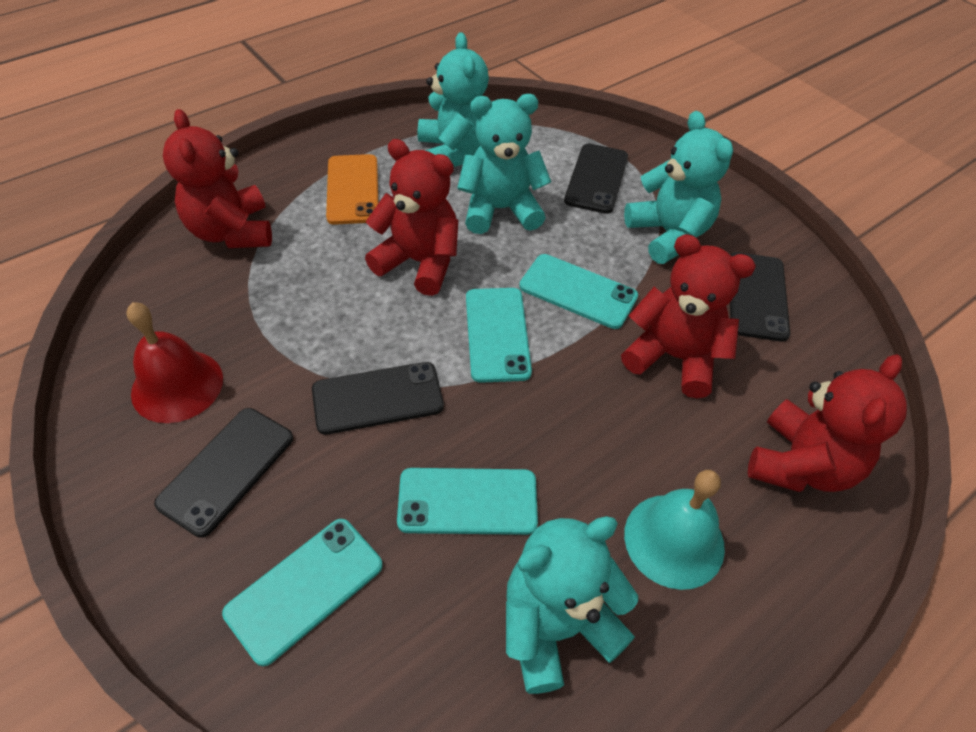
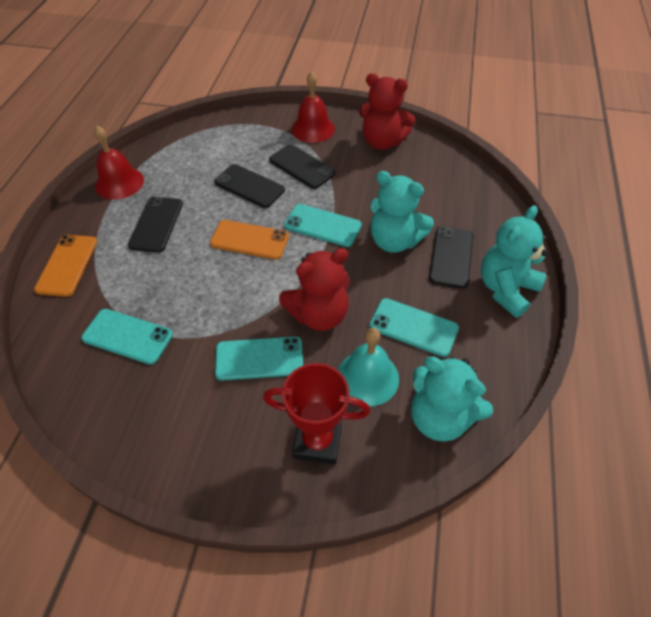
orange phone: 1 -> 2
red bell: 1 -> 2
red teddy bear: 4 -> 2
red trophy: 0 -> 1
turquoise teddy bear: 4 -> 3

